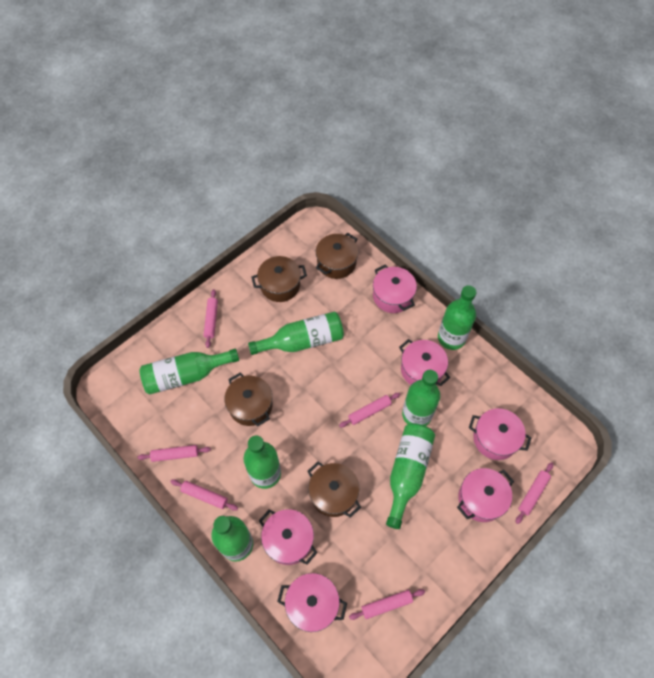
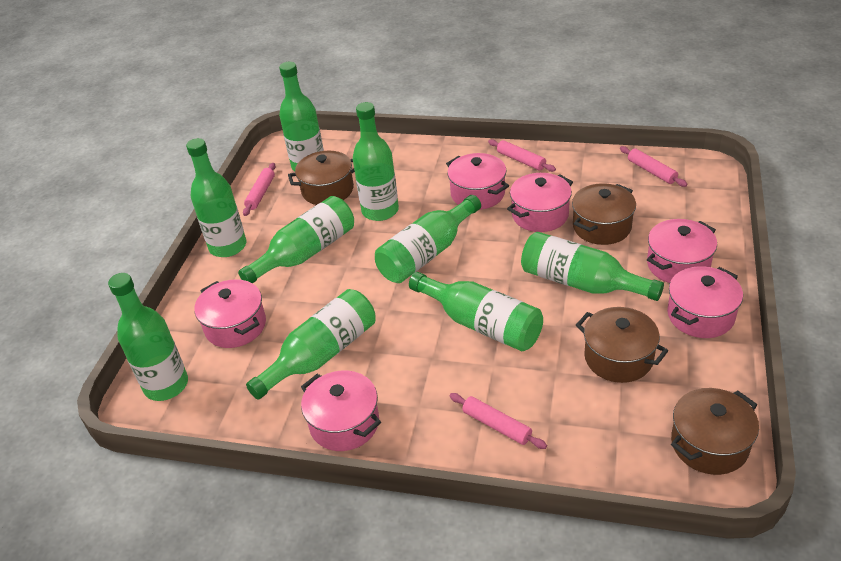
green bottle: 7 -> 9
pink rolling pin: 6 -> 4

